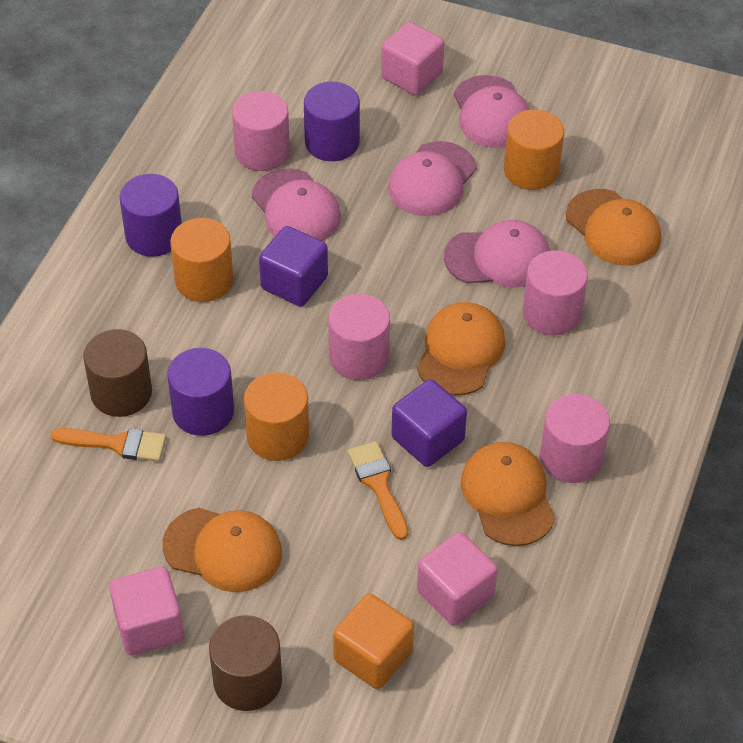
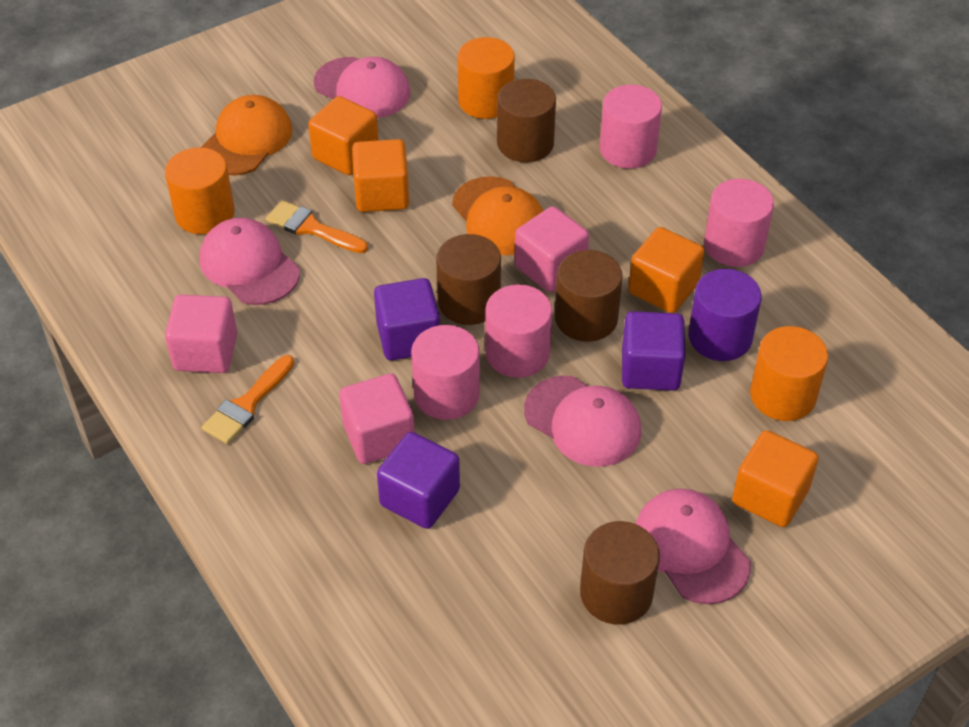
brown cylinder: 2 -> 4
orange cap: 4 -> 2
orange cube: 1 -> 4
purple cube: 2 -> 3
purple cylinder: 3 -> 1

